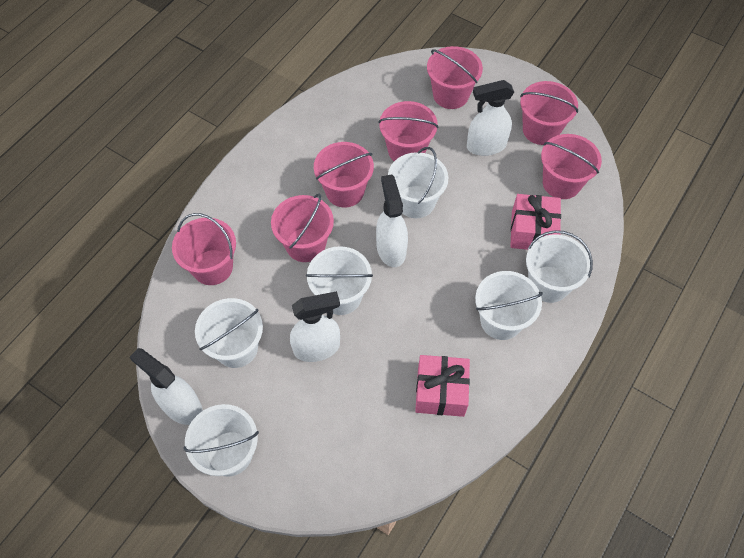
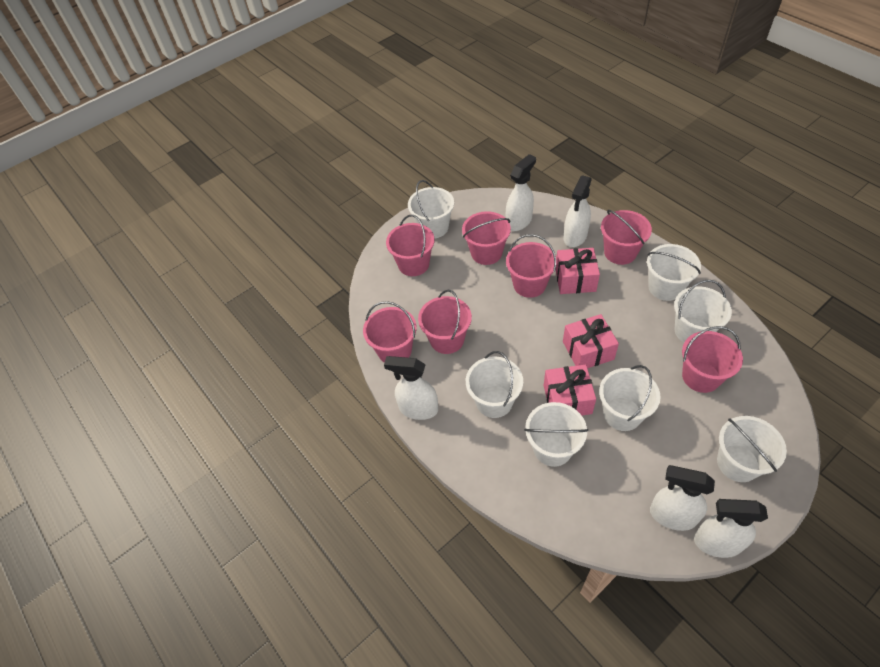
pink gift: 2 -> 3
white bucket: 6 -> 7
white spray bottle: 4 -> 5

